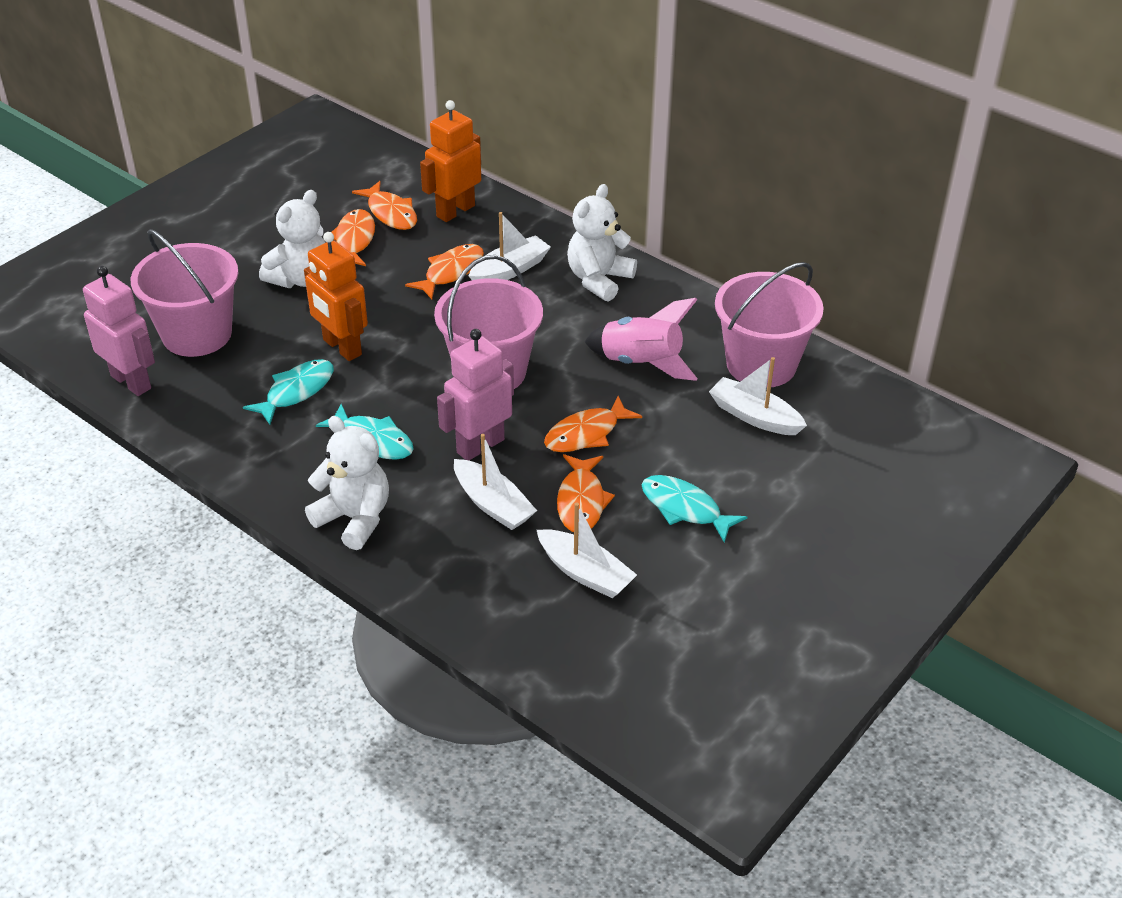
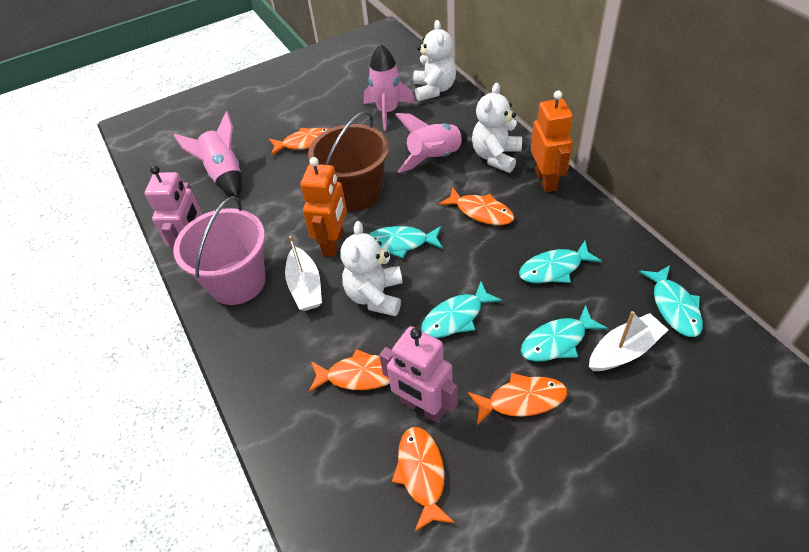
brown bucket: 0 -> 1
pink bucket: 3 -> 1
pink rocket: 1 -> 3
turquoise fish: 3 -> 5
white boat: 4 -> 2

